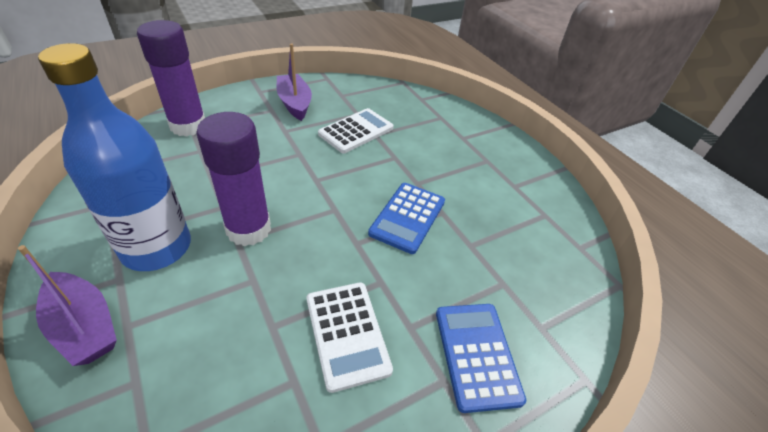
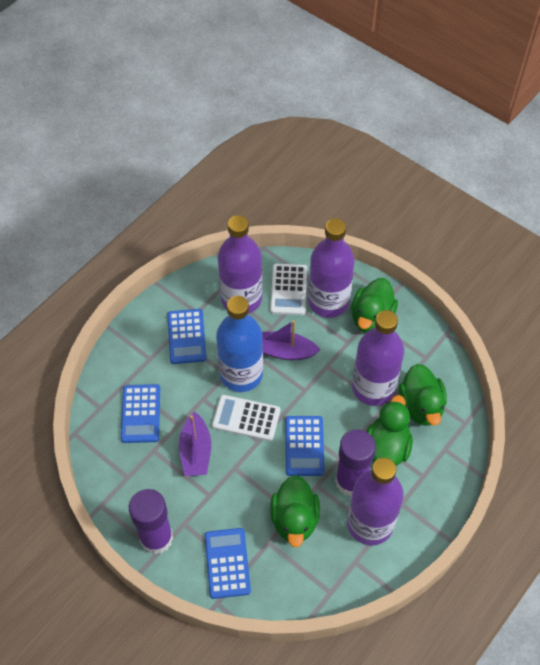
blue calculator: 2 -> 4
green duck: 0 -> 4
purple bottle: 0 -> 4

